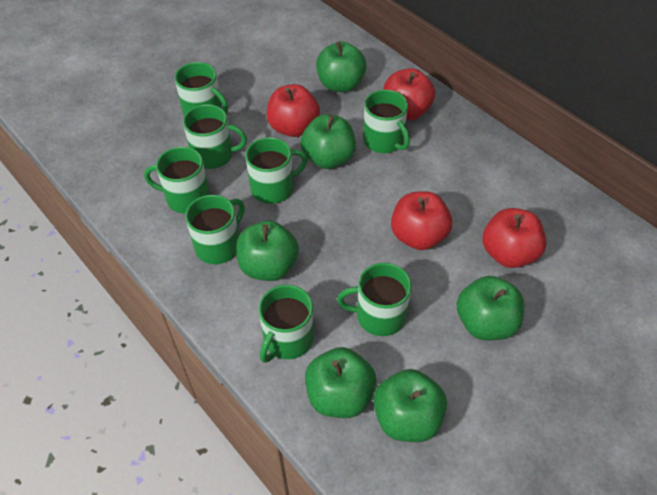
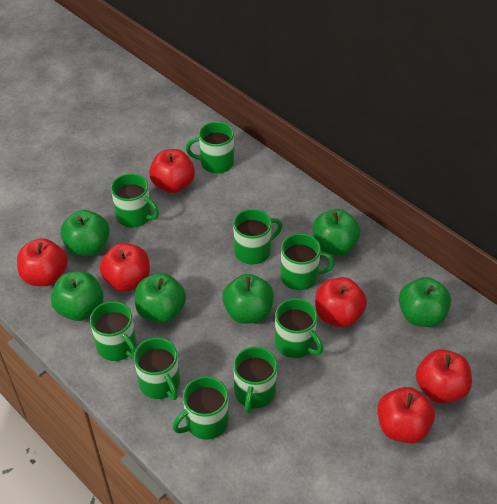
green mug: 8 -> 9
red apple: 4 -> 6

